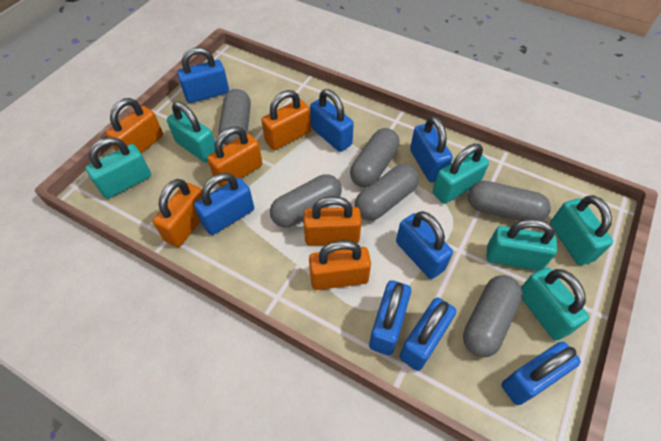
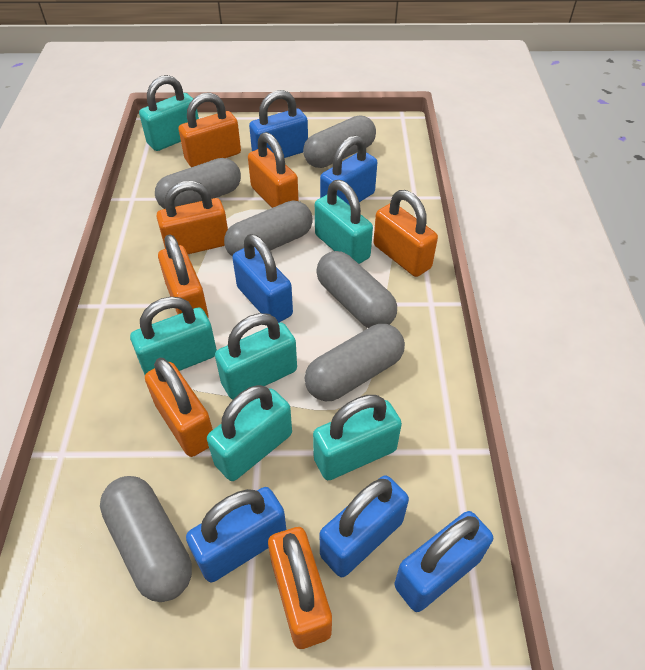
blue padlock: 8 -> 6
orange padlock: 6 -> 7

